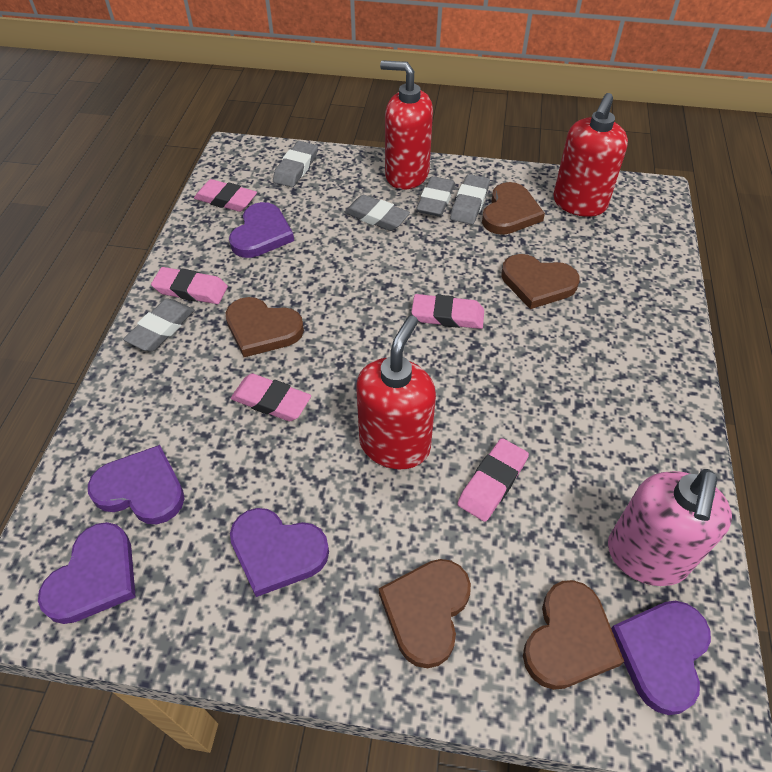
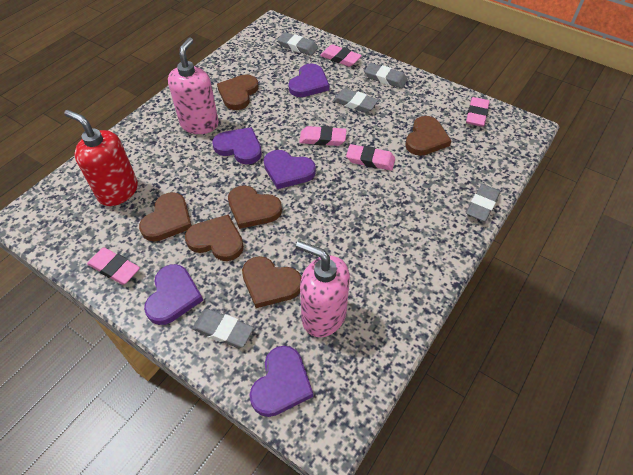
brown heart: 5 -> 6
pink soap dispenser: 1 -> 2
red soap dispenser: 3 -> 1

